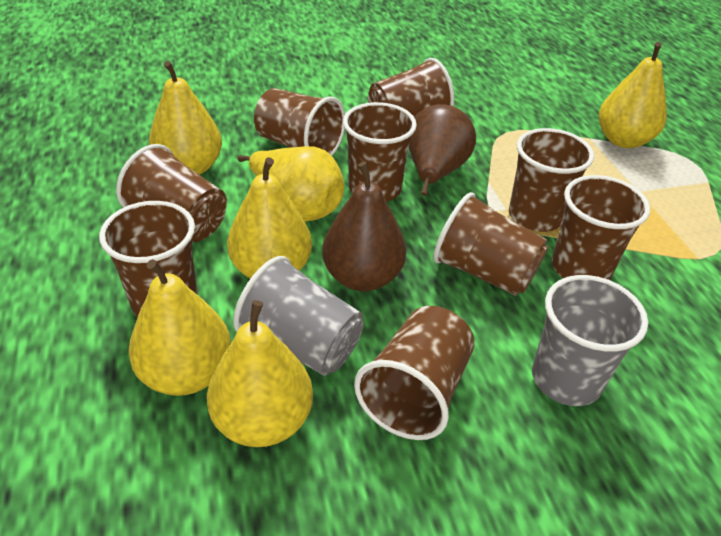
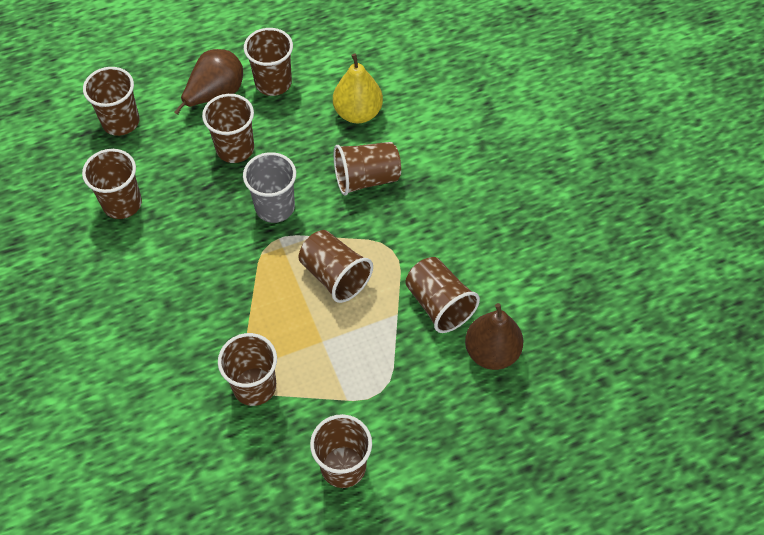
grey cup: 2 -> 1
yellow pear: 6 -> 1

